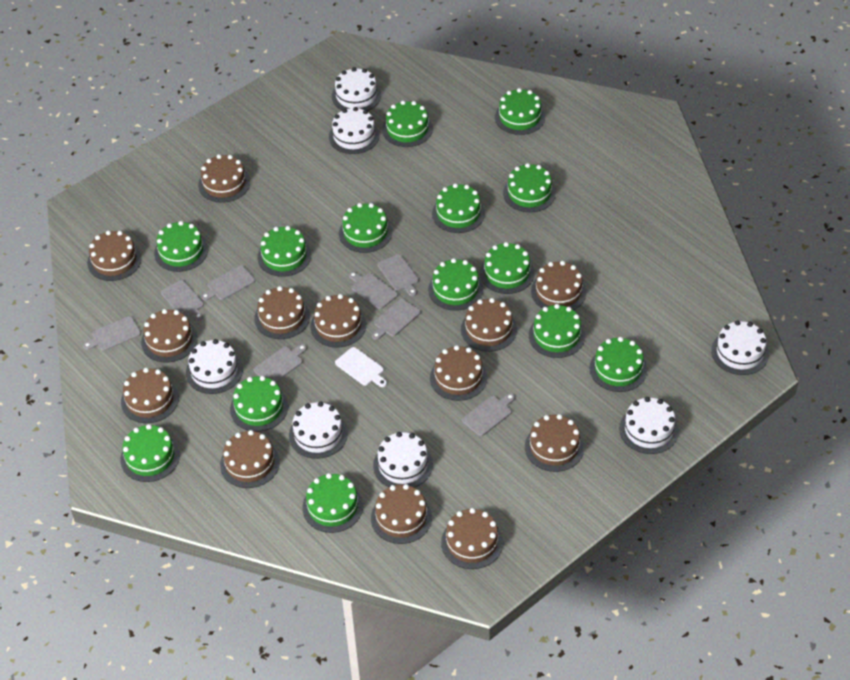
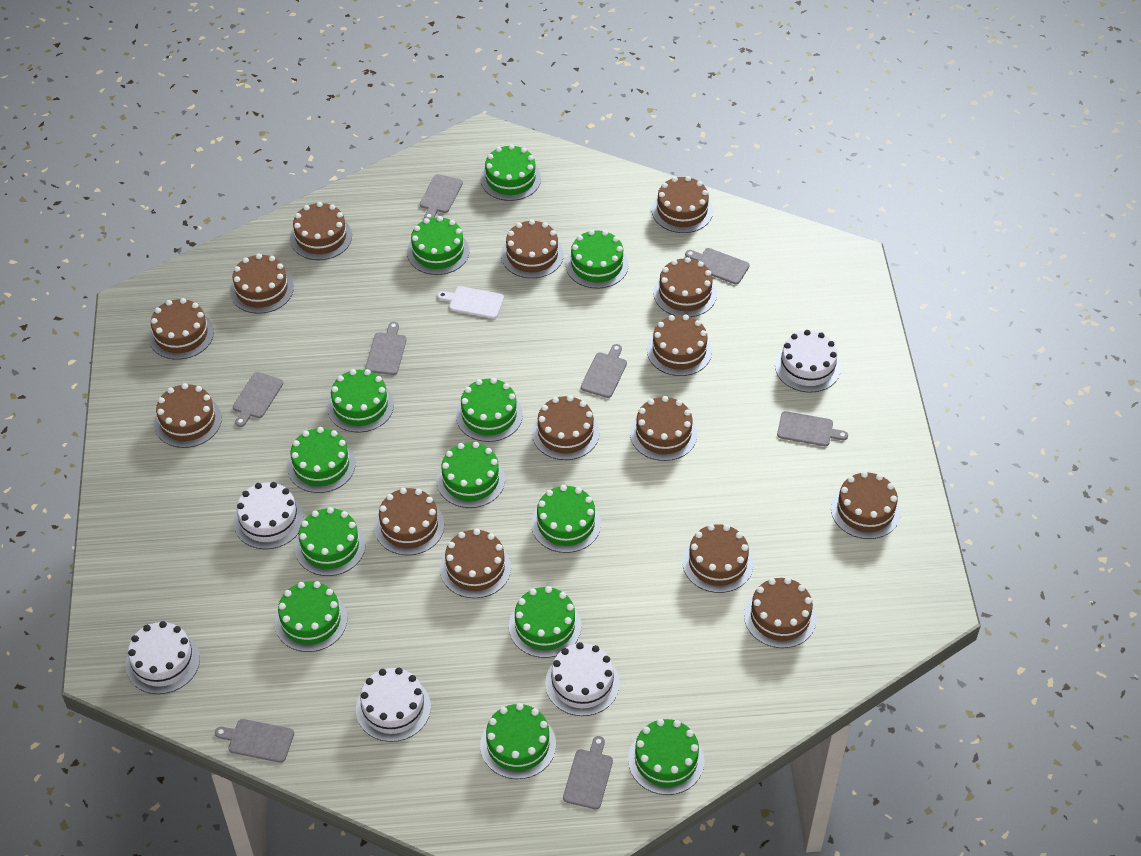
brown cake: 13 -> 15
green cake: 14 -> 13
white cake: 7 -> 5

